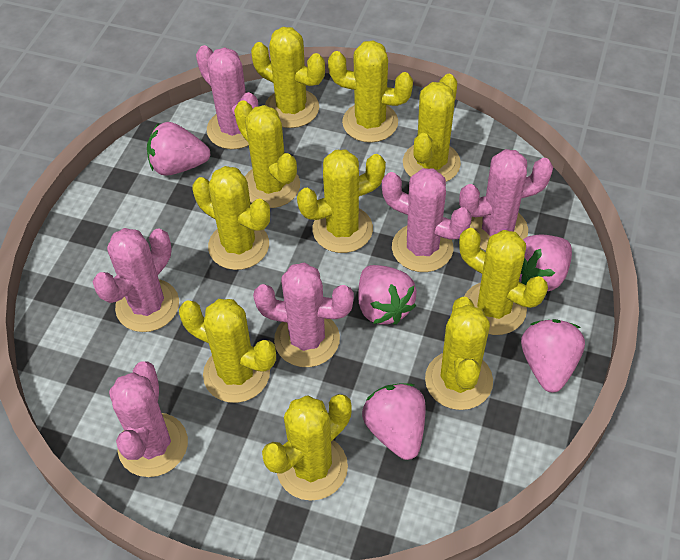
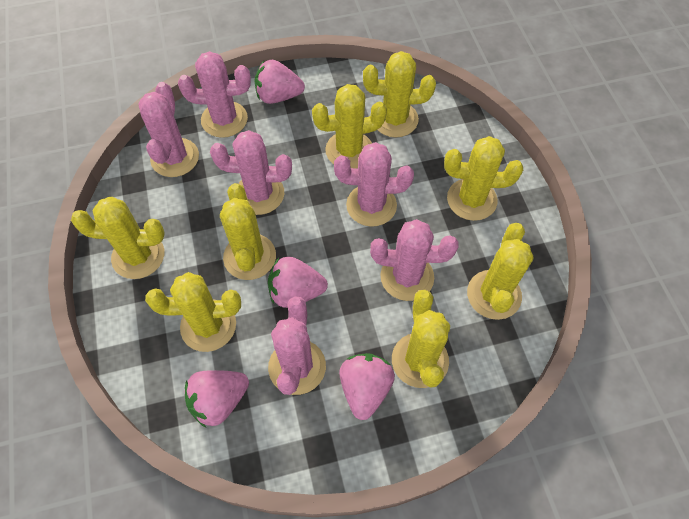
pink strawberry: 5 -> 4
yellow cactus: 10 -> 8

